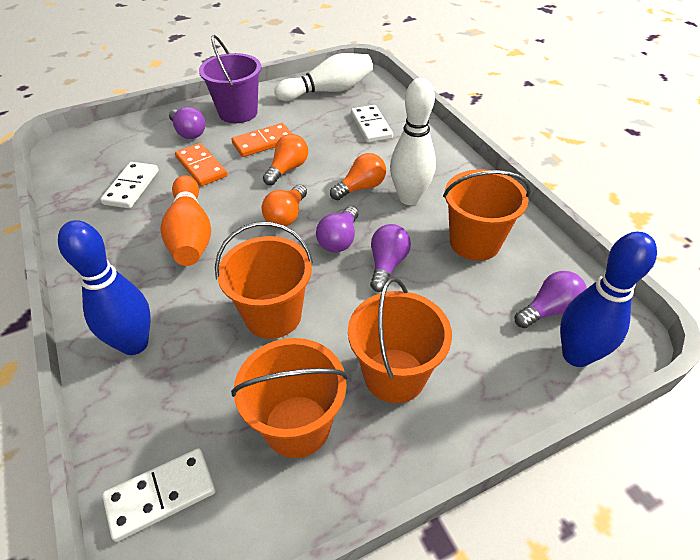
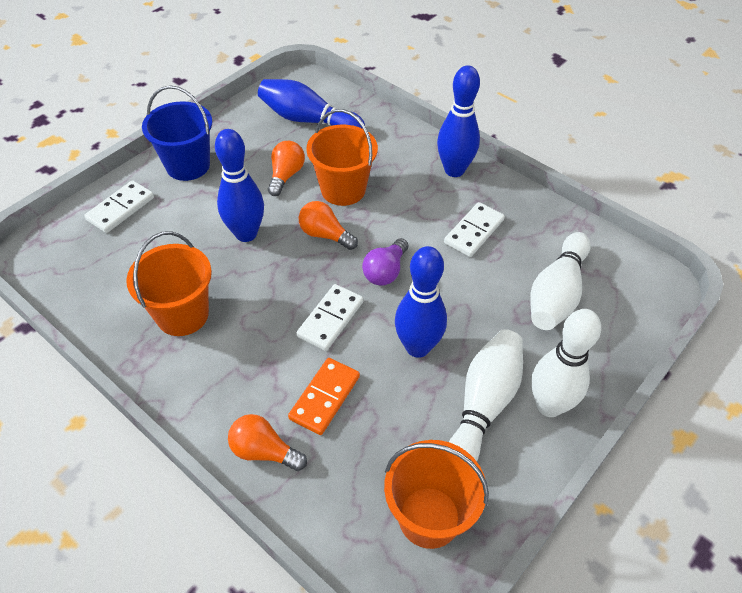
blue bowling pin: 2 -> 4
blue bucket: 0 -> 1
orange bowling pin: 1 -> 0
orange bucket: 4 -> 3
orange domino: 2 -> 1
purple bucket: 1 -> 0
purple light bulb: 4 -> 1
white bowling pin: 2 -> 3

